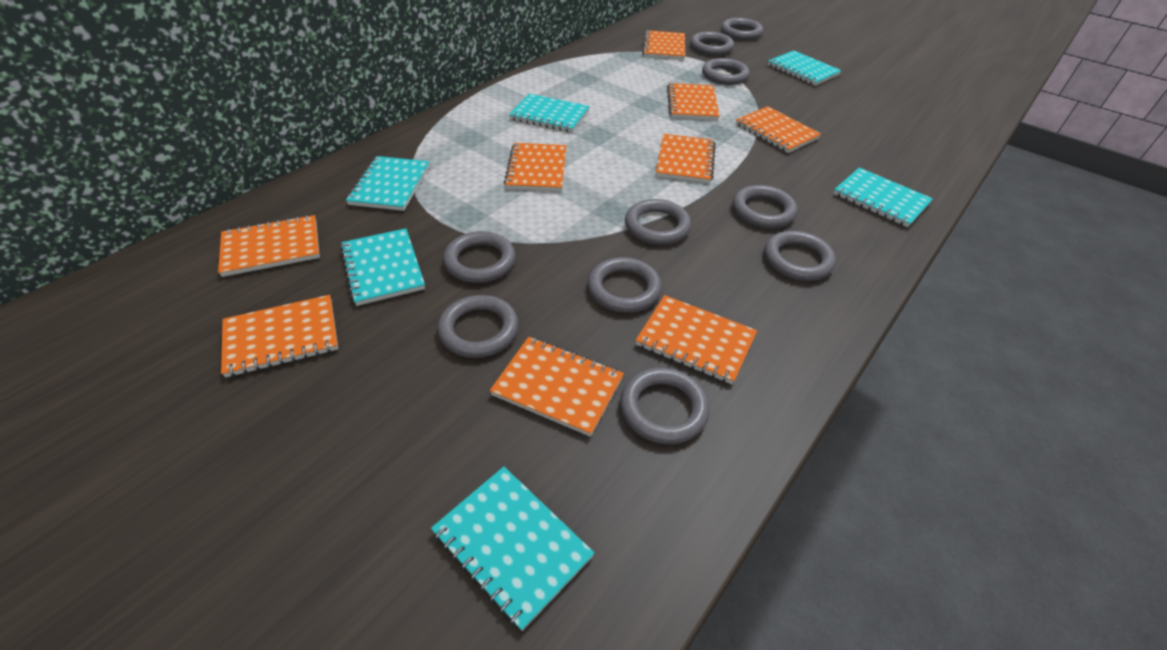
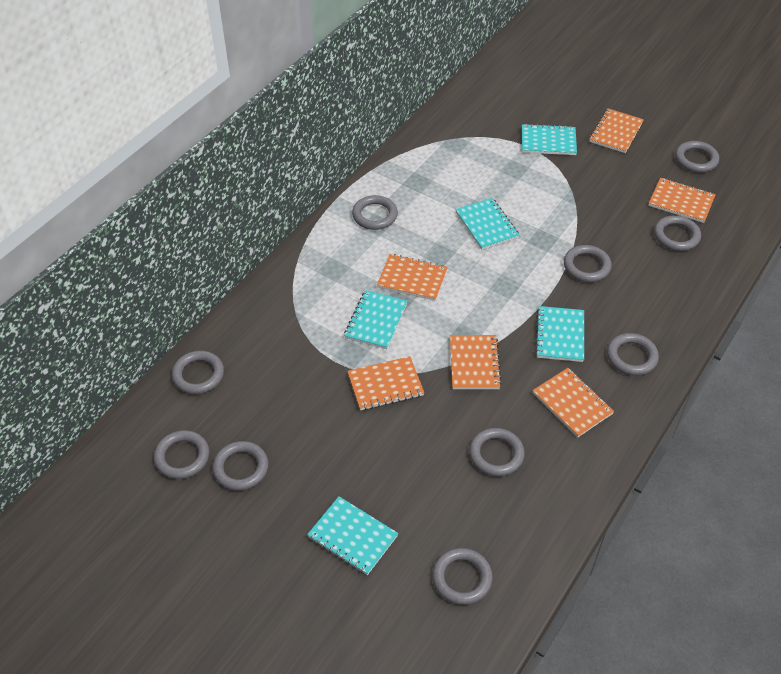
orange notebook: 9 -> 6
turquoise notebook: 6 -> 5

